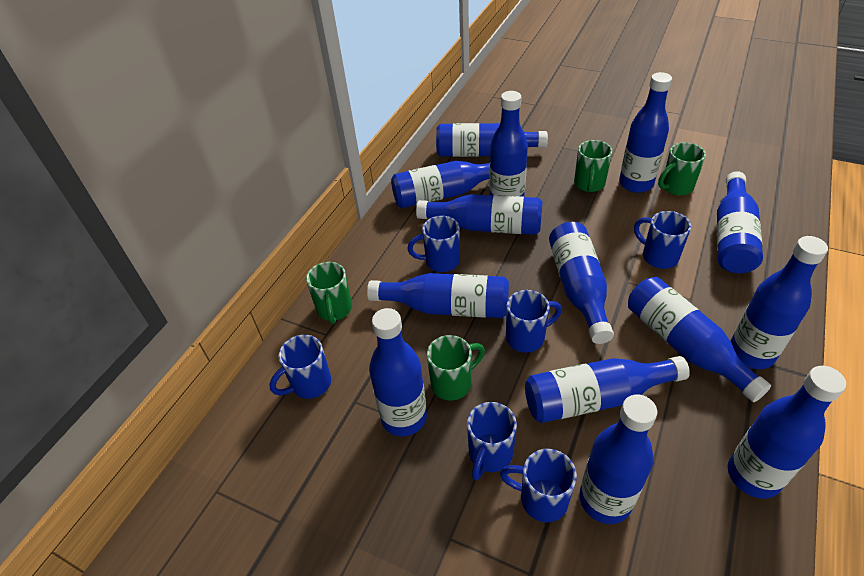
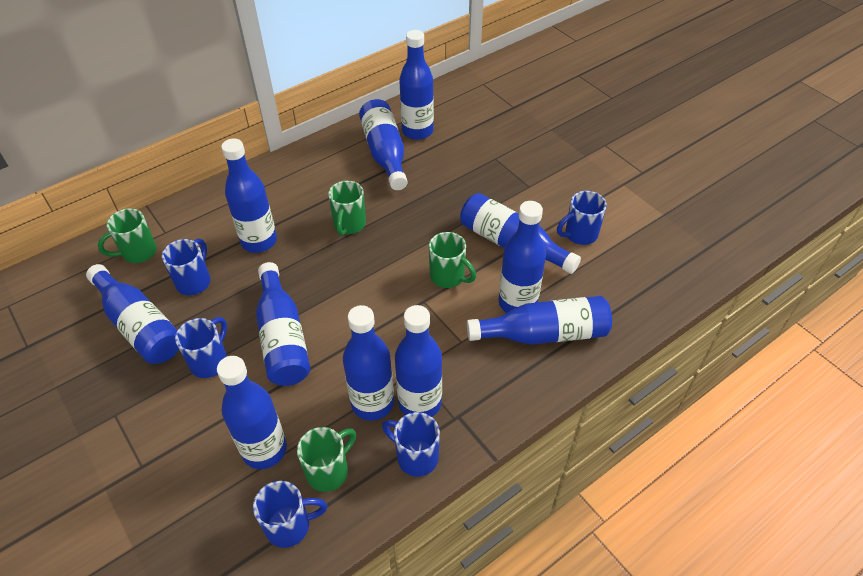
blue bottle: 14 -> 11
blue mug: 6 -> 5

